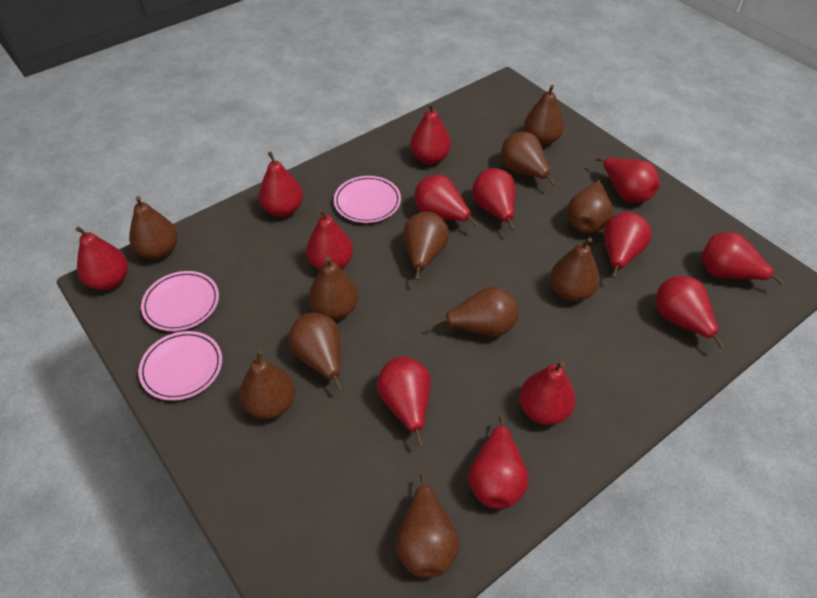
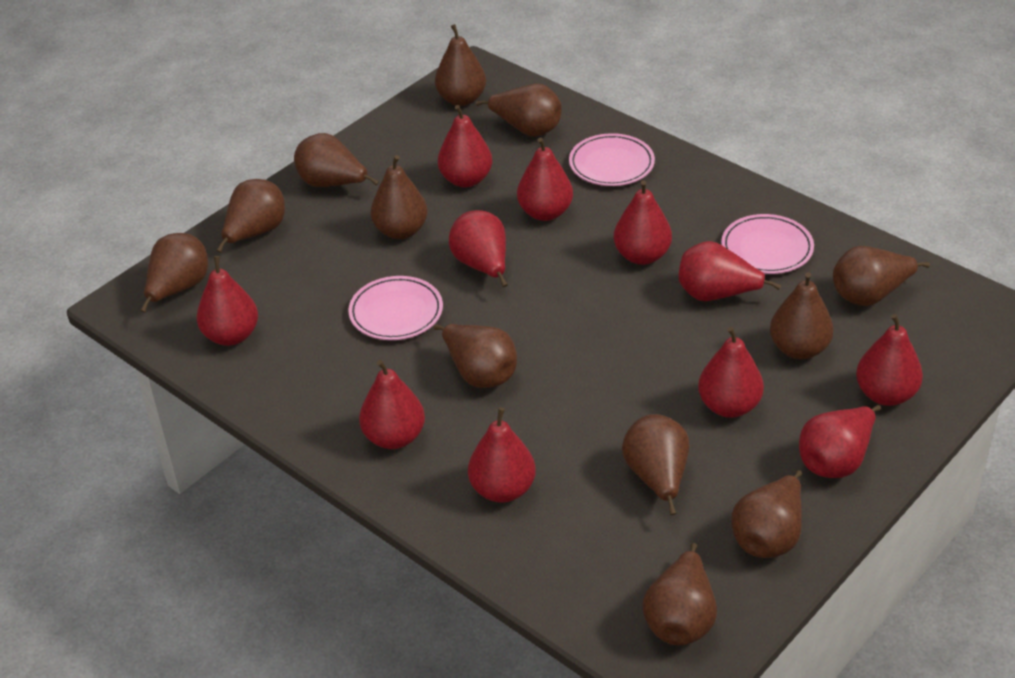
brown pear: 11 -> 12
red pear: 13 -> 11

